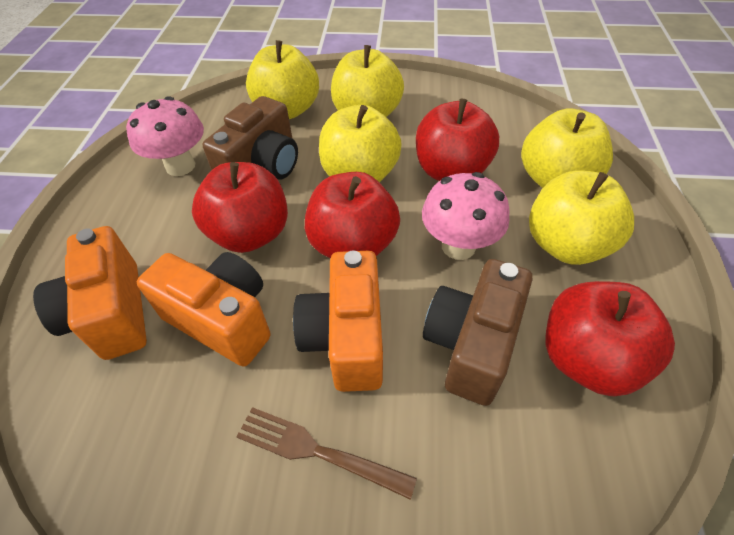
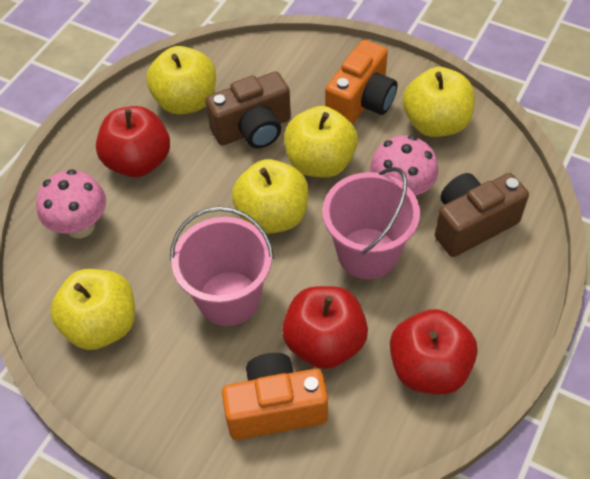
brown fork: 1 -> 0
orange camera: 3 -> 2
pink bucket: 0 -> 2
red apple: 4 -> 3

